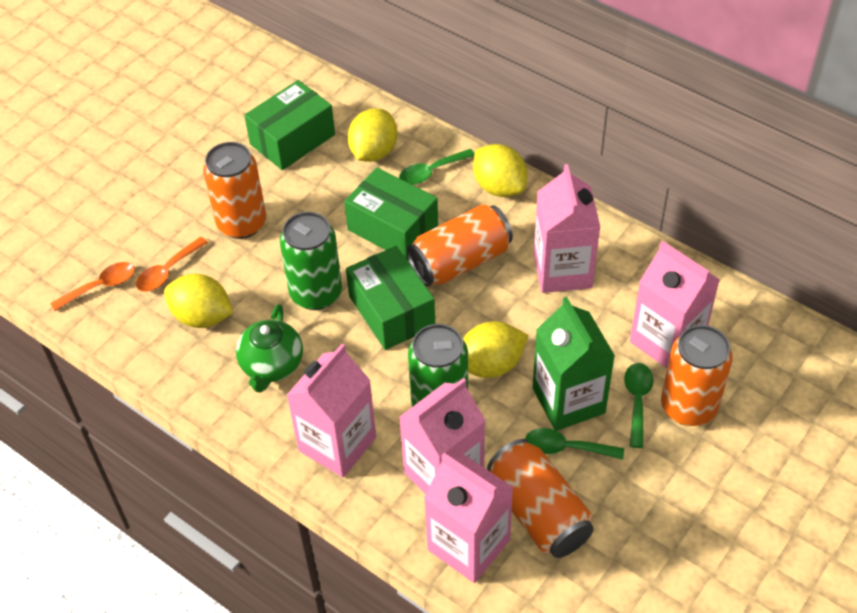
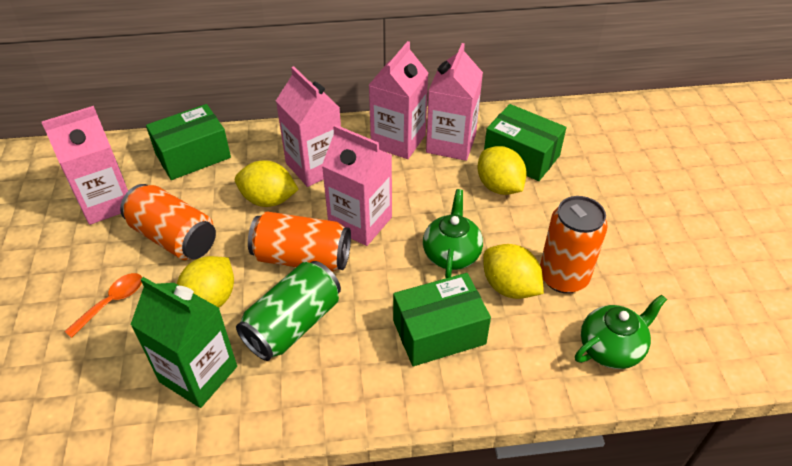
green can: 2 -> 1
green spoon: 3 -> 0
green teapot: 1 -> 2
orange can: 4 -> 3
orange spoon: 2 -> 1

